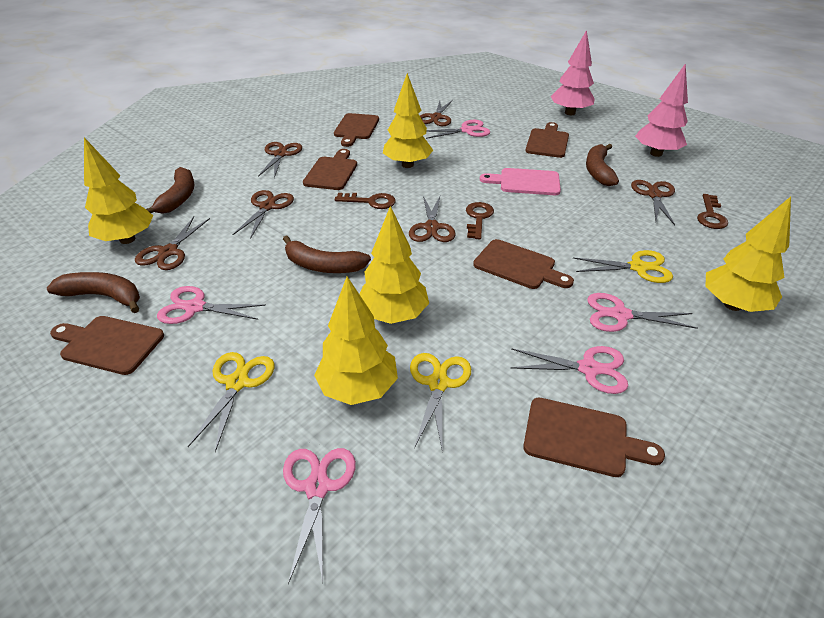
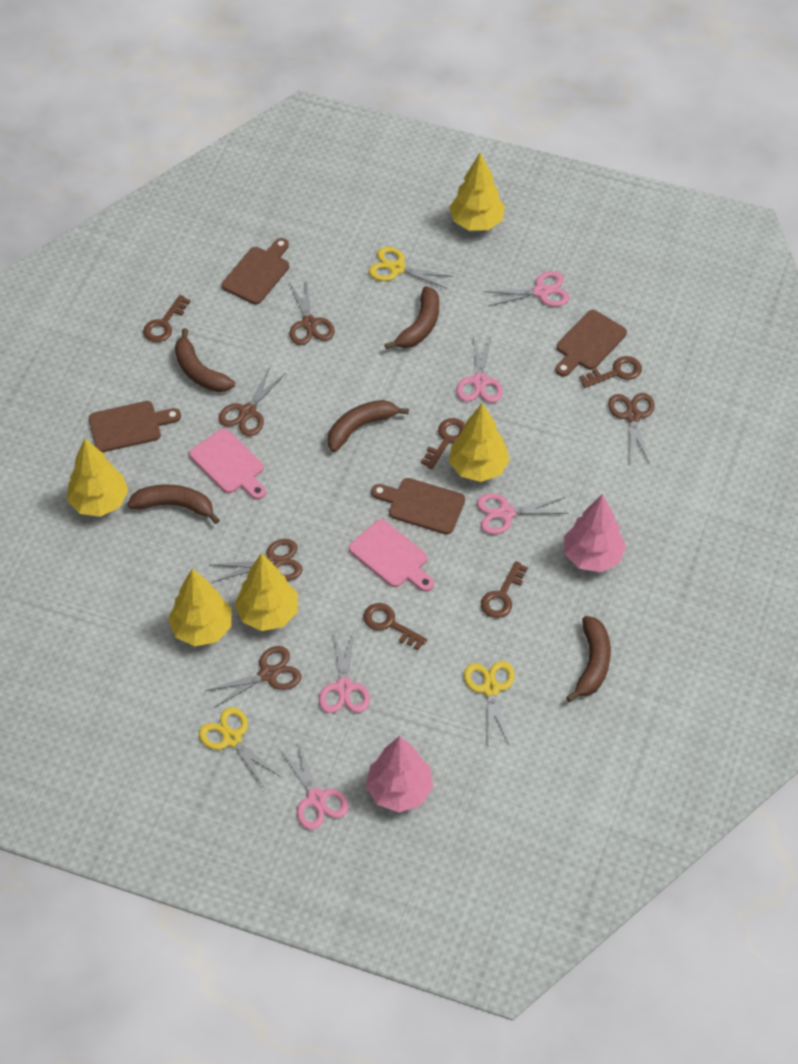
brown banana: 4 -> 5
brown cutting board: 6 -> 4
brown key: 3 -> 5
brown scissors: 6 -> 5
pink cutting board: 1 -> 2

